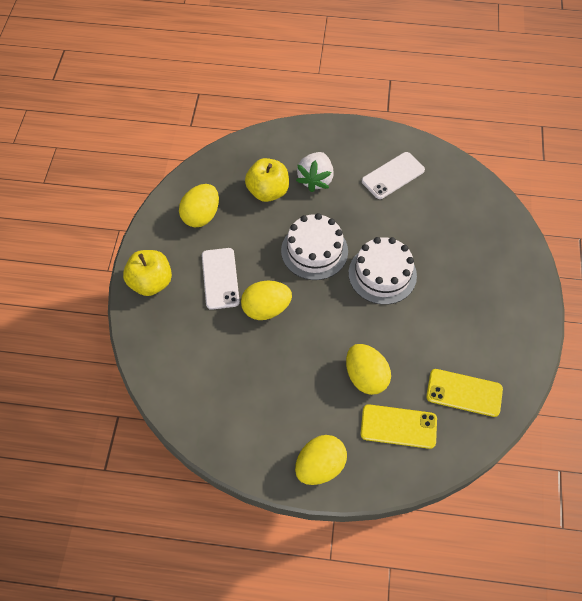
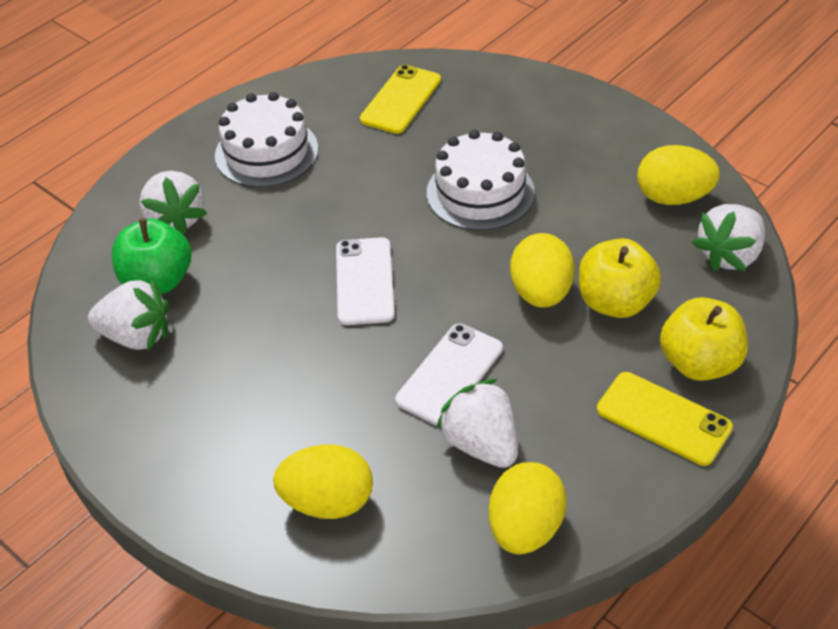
green apple: 0 -> 1
white strawberry: 1 -> 4

